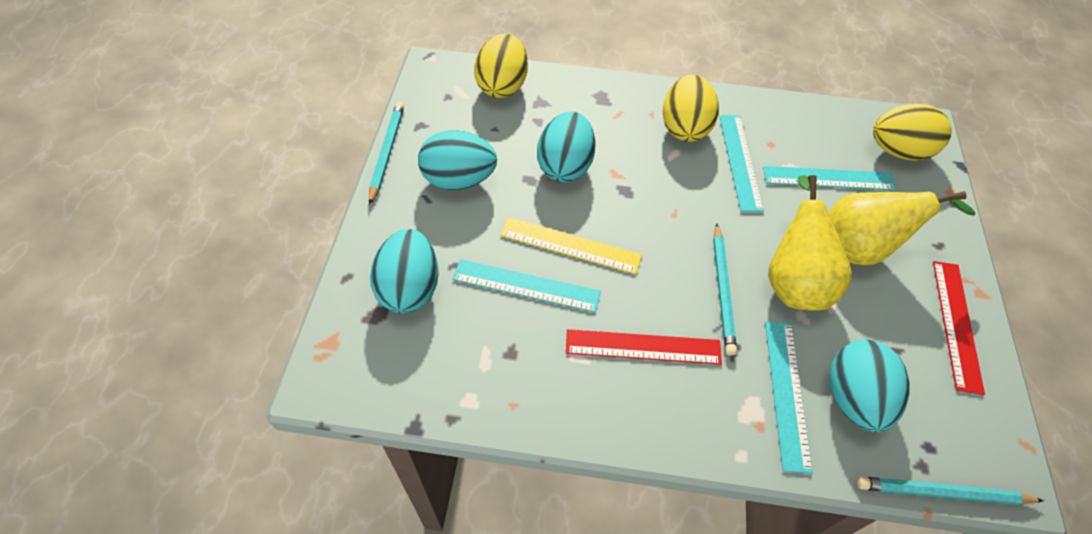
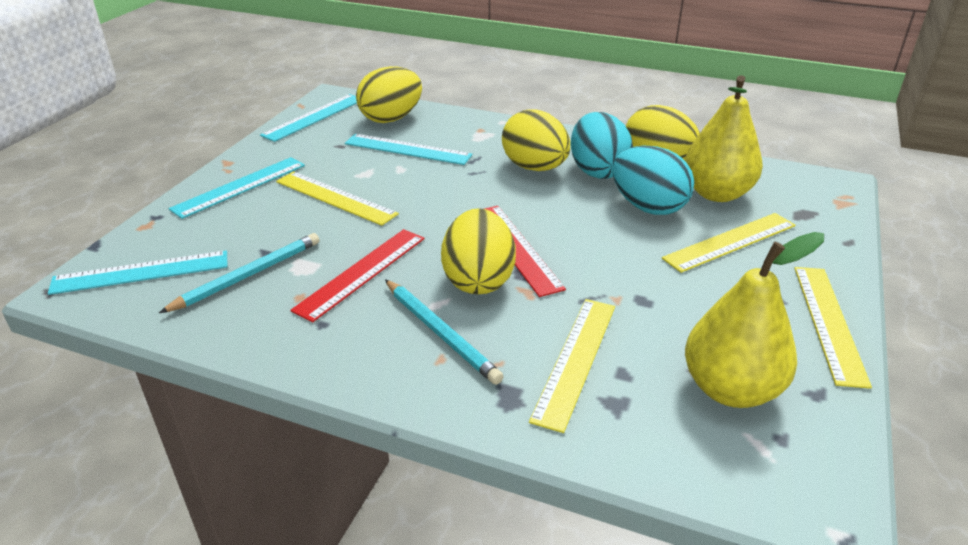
turquoise egg: 4 -> 2
turquoise pencil: 3 -> 2
yellow egg: 3 -> 4
yellow ruler: 1 -> 4

